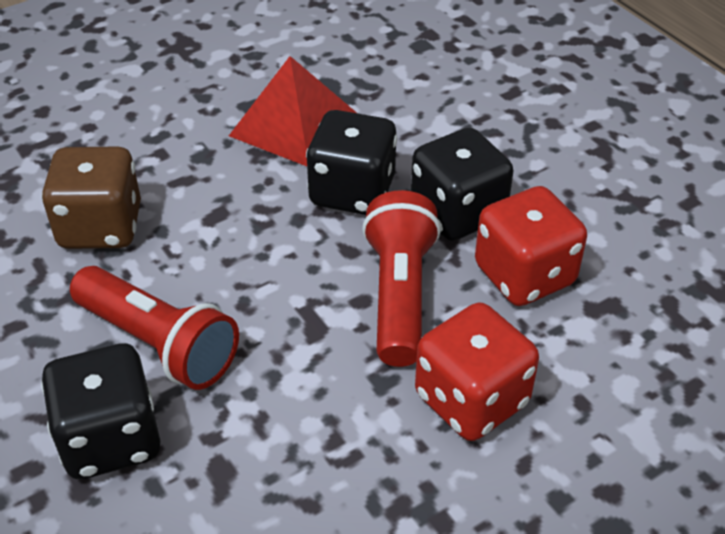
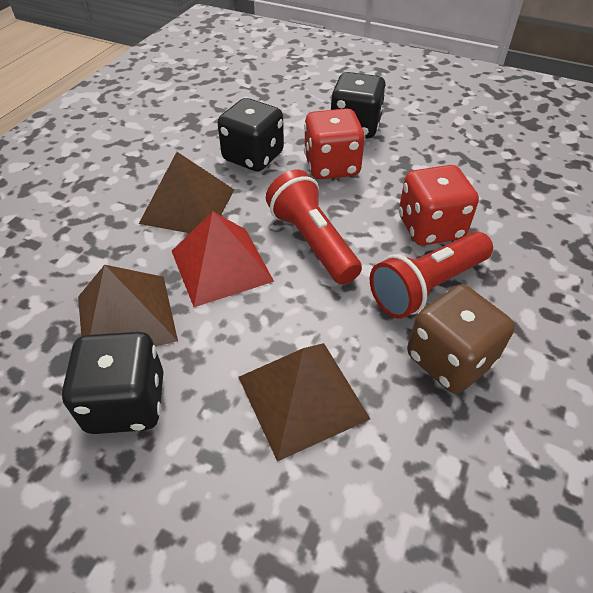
brown pyramid: 0 -> 3

